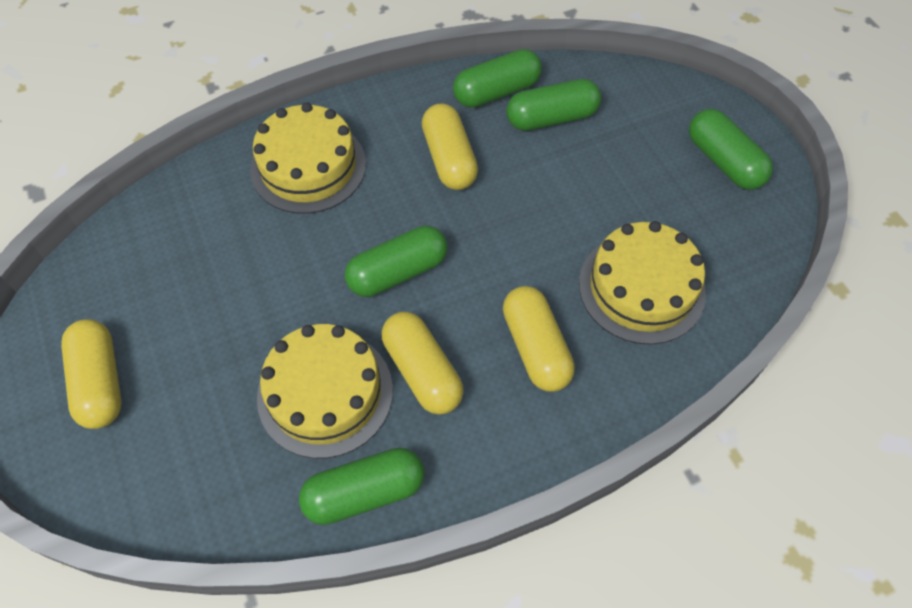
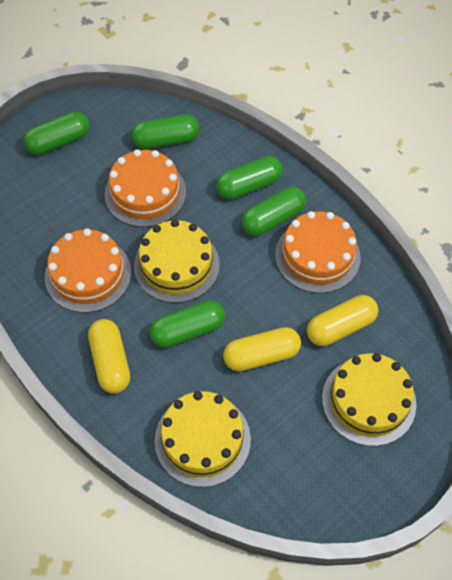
orange cake: 0 -> 3
yellow capsule: 4 -> 3

